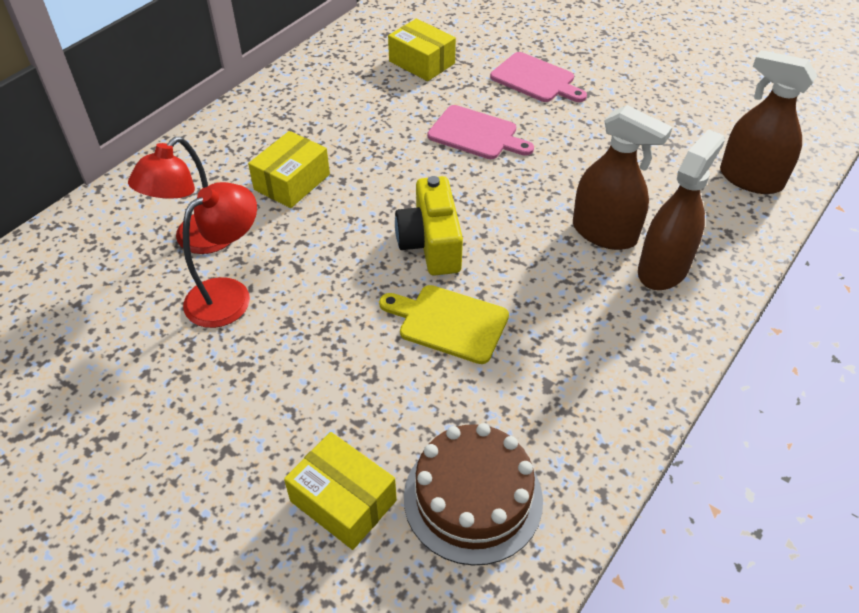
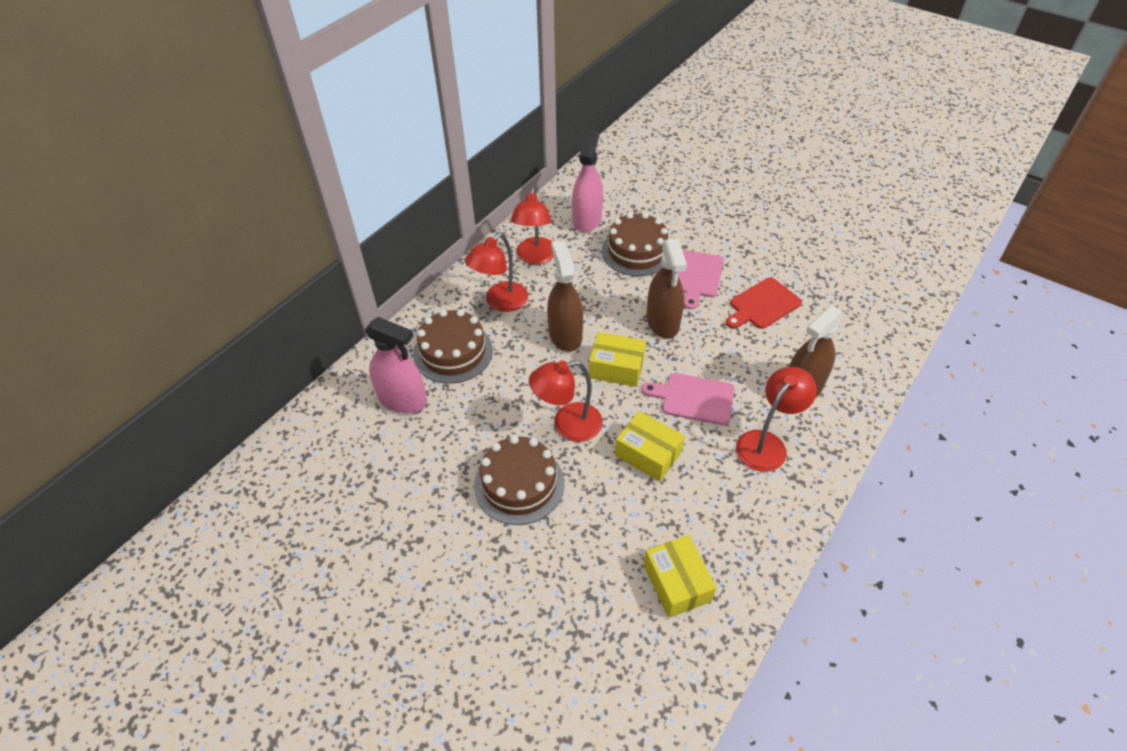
brown cake: 1 -> 3
pink spray bottle: 0 -> 2
red cutting board: 0 -> 1
red lamp: 2 -> 4
yellow camera: 1 -> 0
yellow cutting board: 1 -> 0

